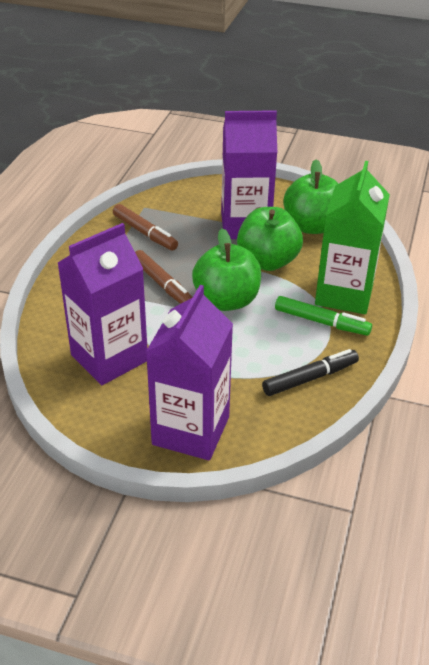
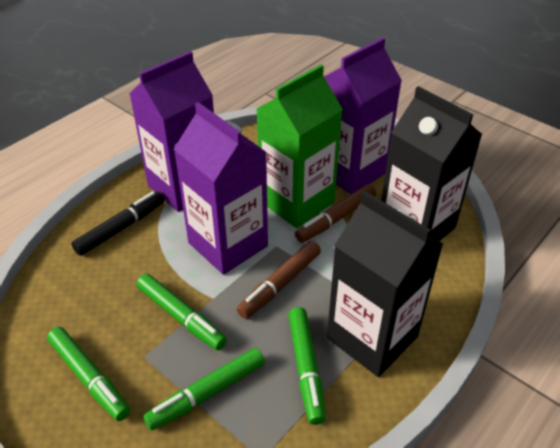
black carton: 0 -> 2
green apple: 3 -> 0
green marker: 1 -> 4

